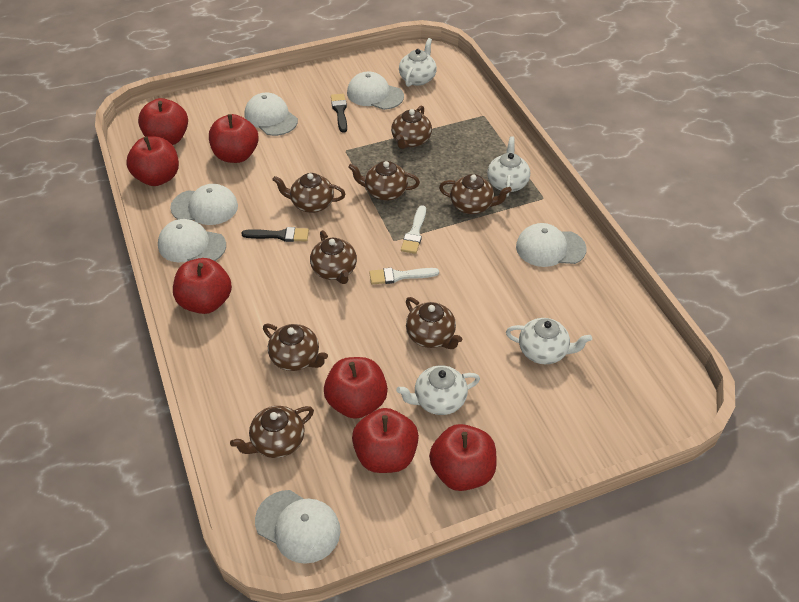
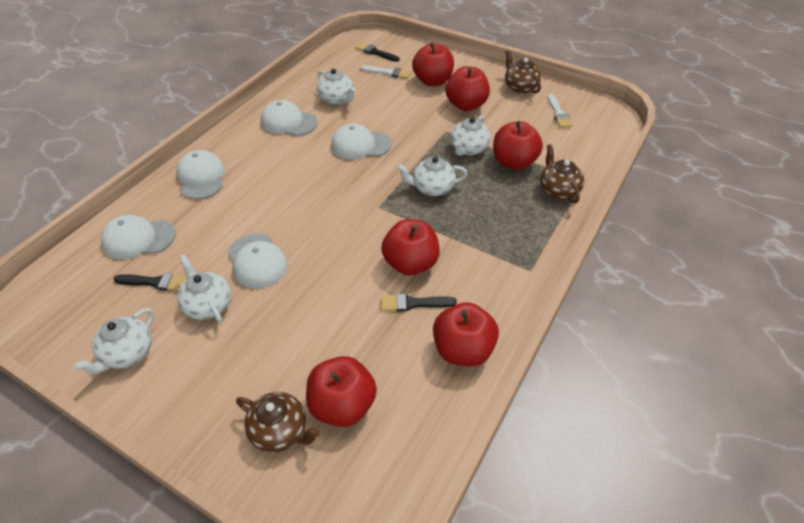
black brush: 2 -> 3
brown teapot: 8 -> 3
red apple: 7 -> 6
white cap: 6 -> 5
white teapot: 4 -> 5

